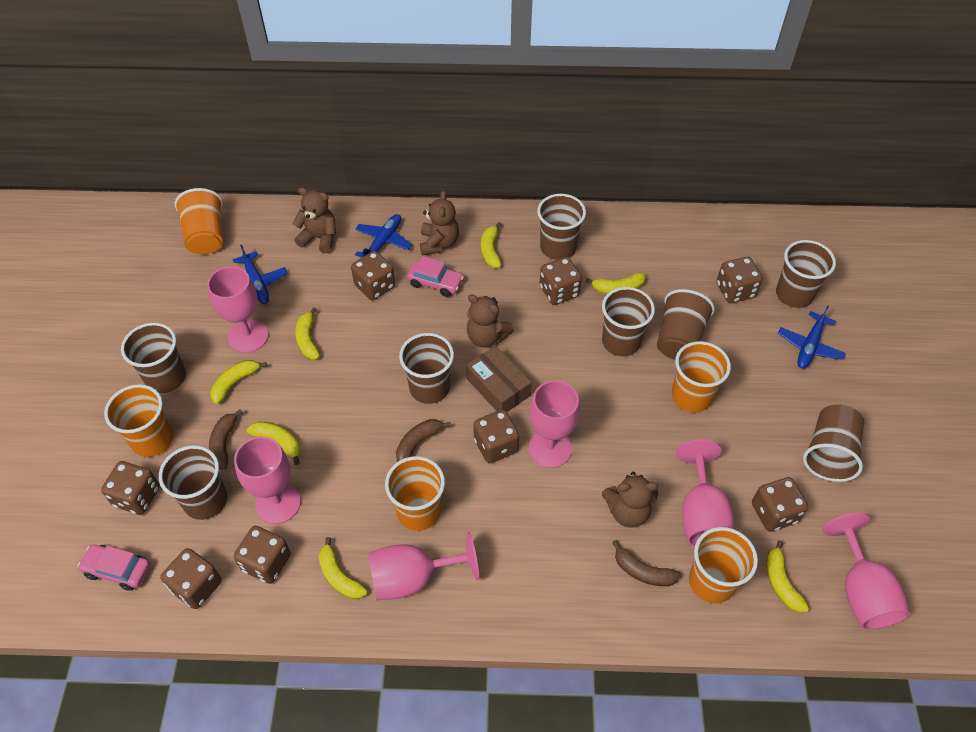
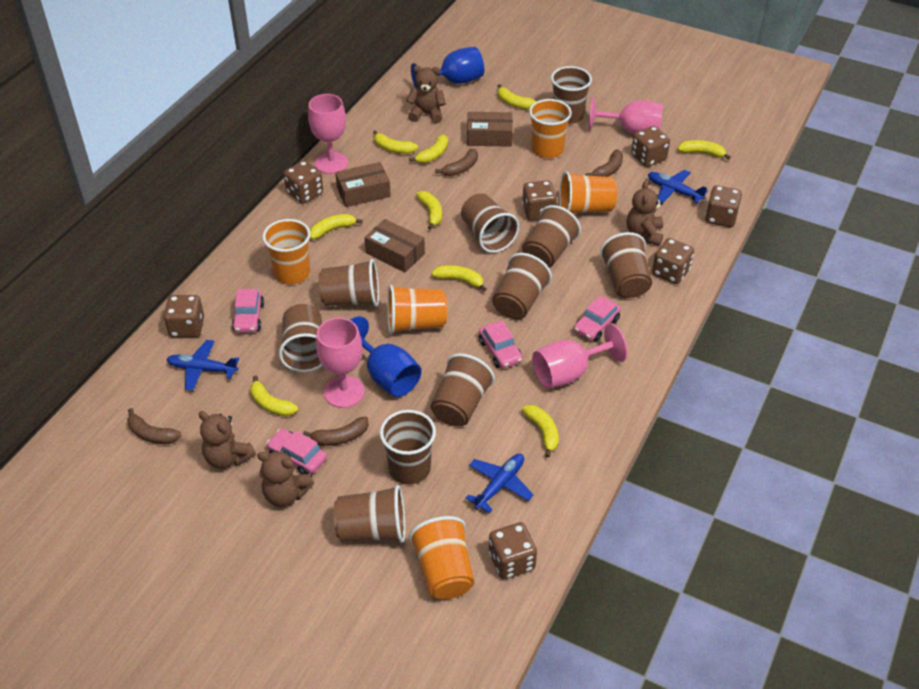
blue goblet: 0 -> 2
brown banana: 3 -> 4
brown box: 1 -> 3
brown cup: 8 -> 10
brown dice: 8 -> 7
pink car: 2 -> 4
pink goblet: 6 -> 4
yellow banana: 7 -> 9

